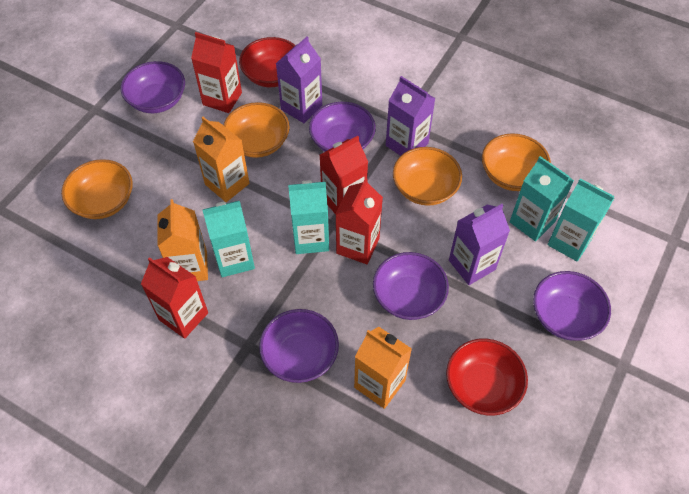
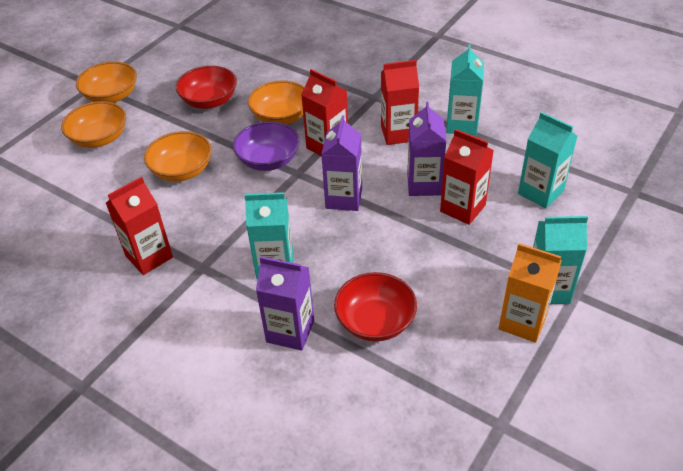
orange carton: 3 -> 1
purple bowl: 5 -> 1

